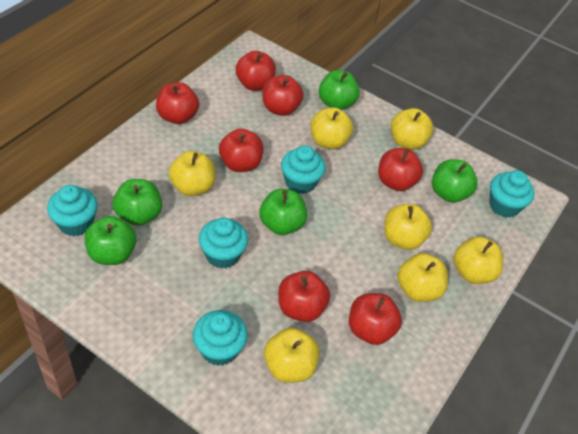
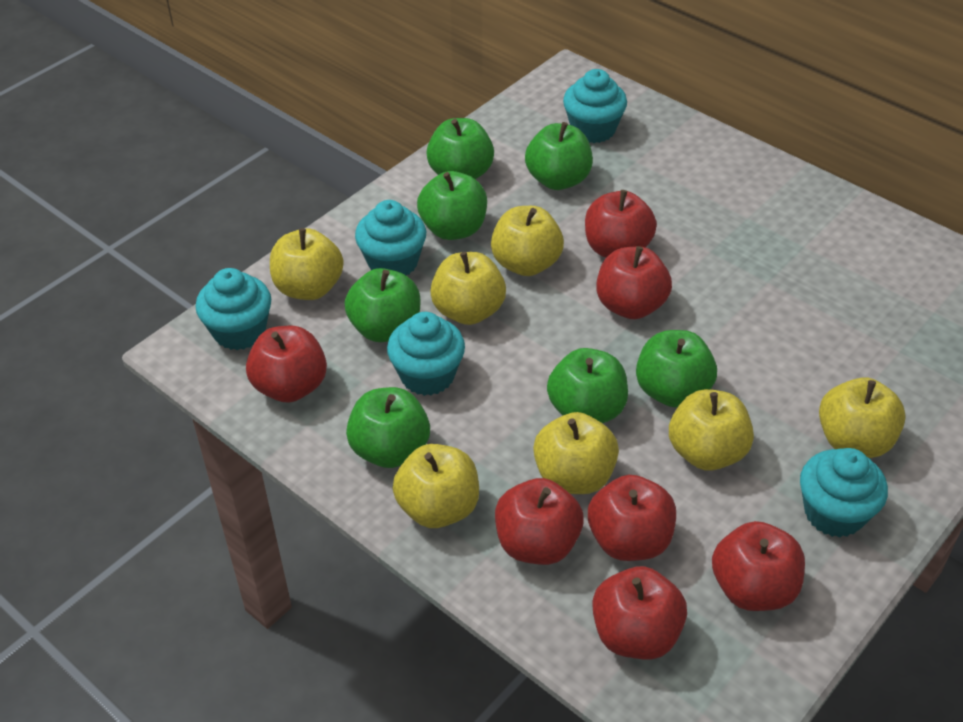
green apple: 5 -> 7

